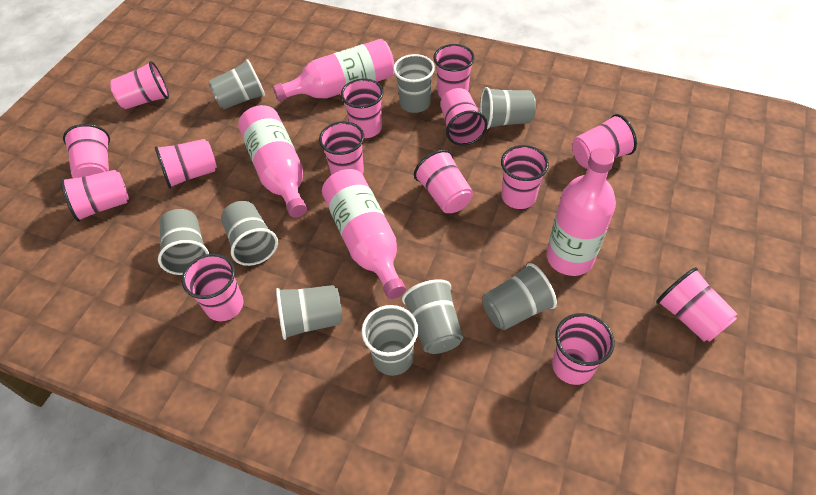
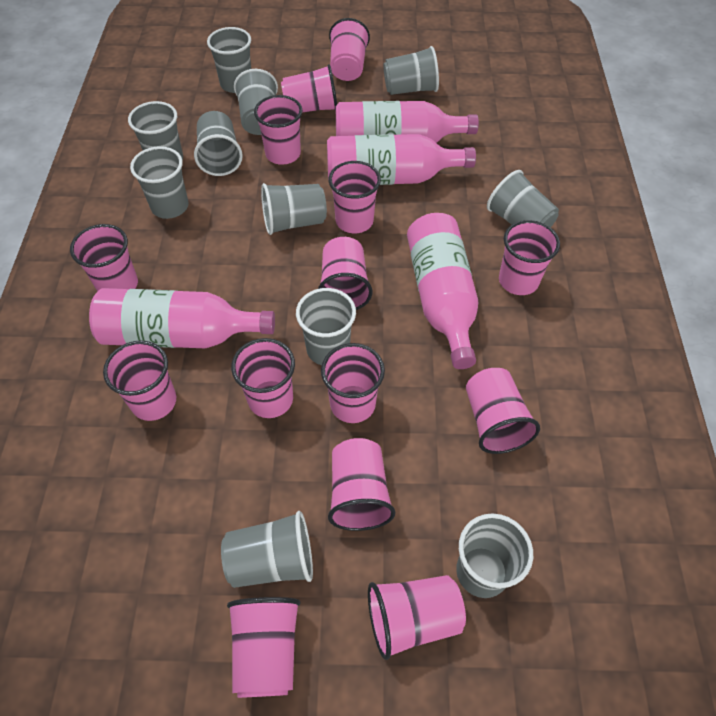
grey cup: 9 -> 11

